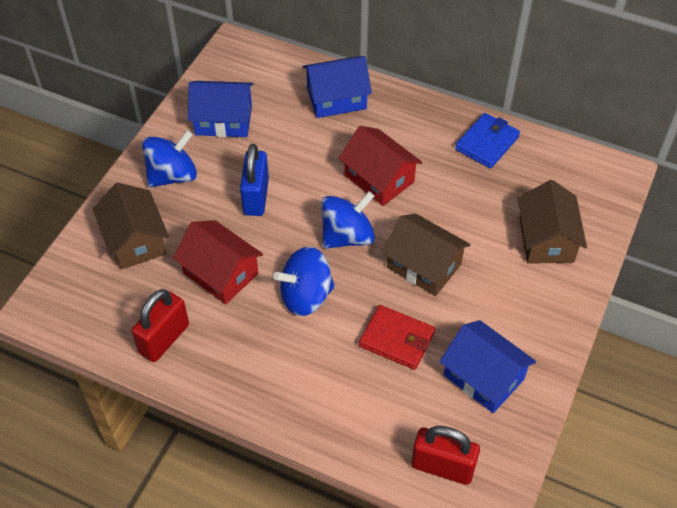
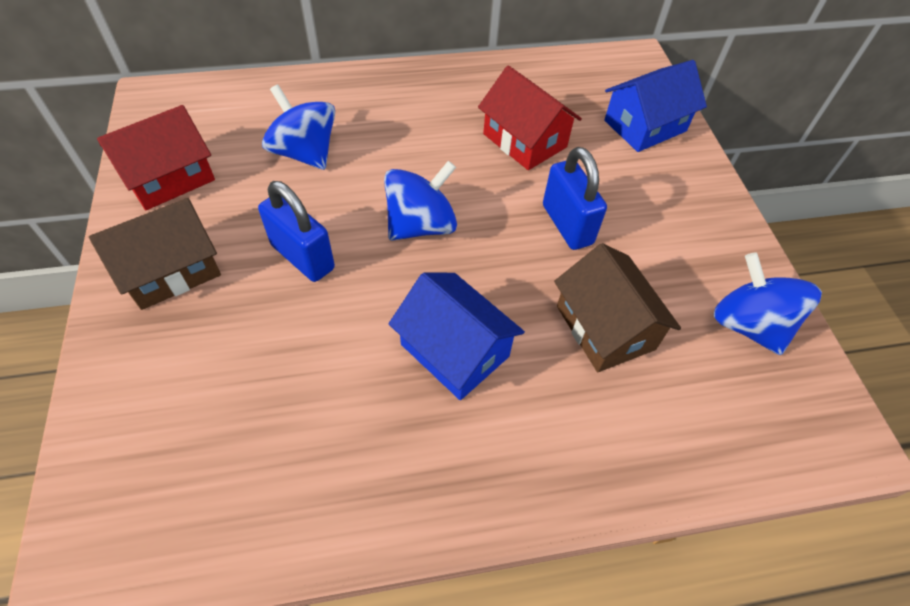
blue house: 3 -> 2
blue padlock: 1 -> 2
blue wallet: 1 -> 0
brown house: 3 -> 2
red padlock: 2 -> 0
red wallet: 1 -> 0

